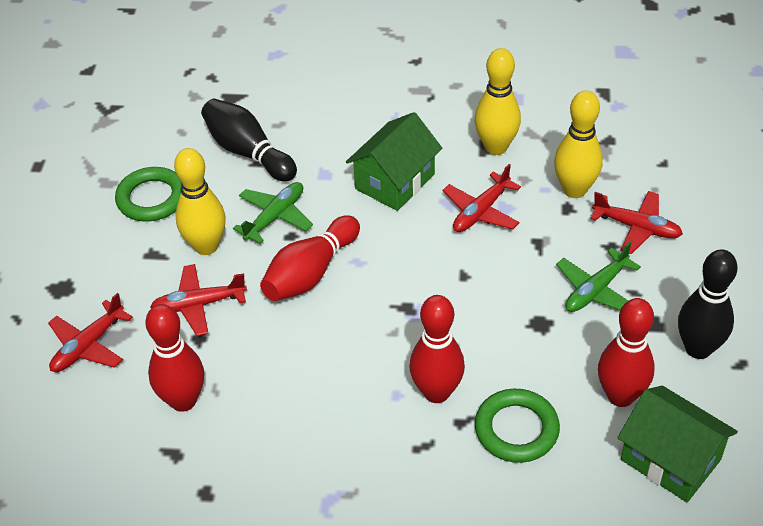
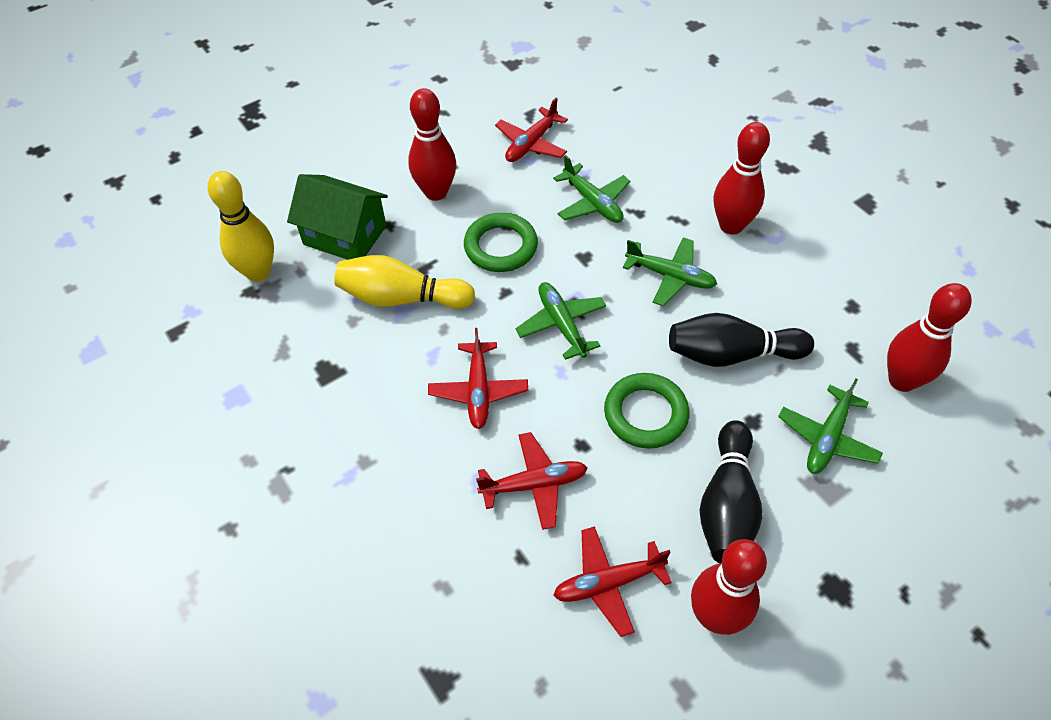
green house: 2 -> 1
green plane: 2 -> 4
yellow bowling pin: 3 -> 2

